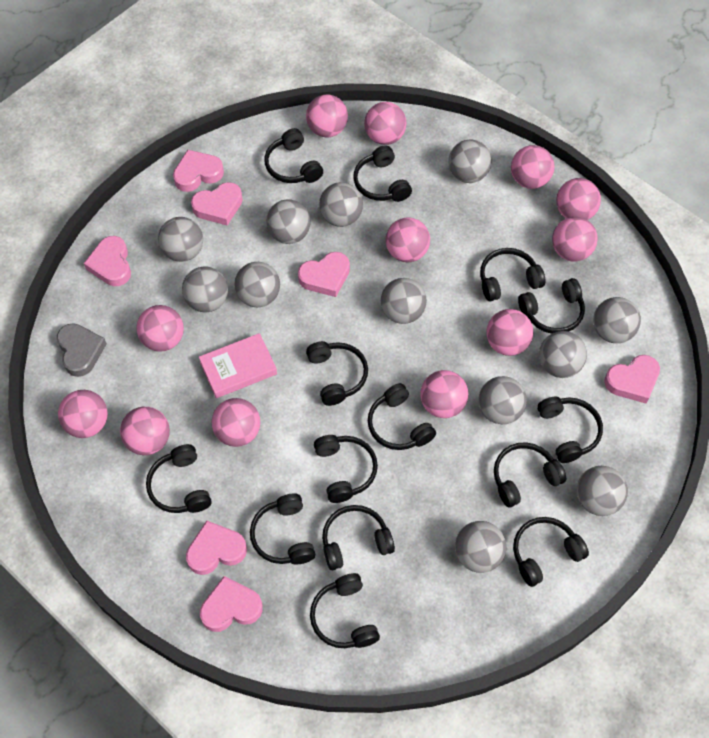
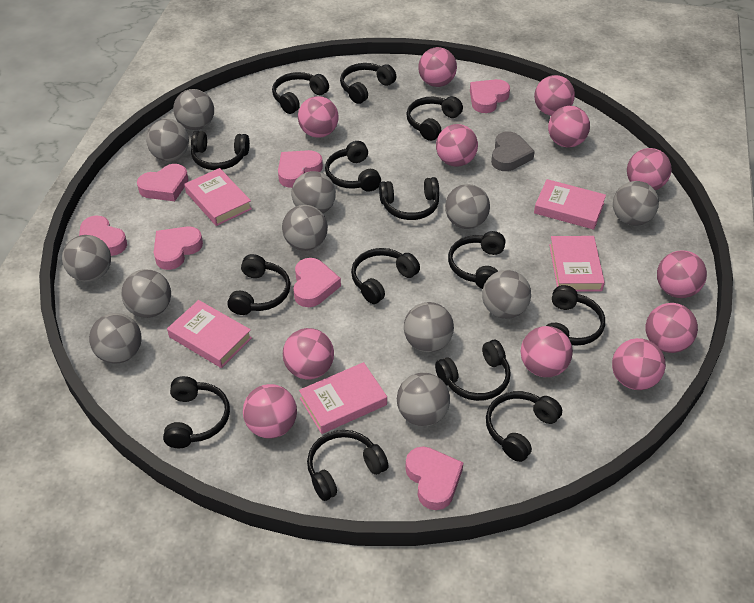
pink book: 1 -> 5

